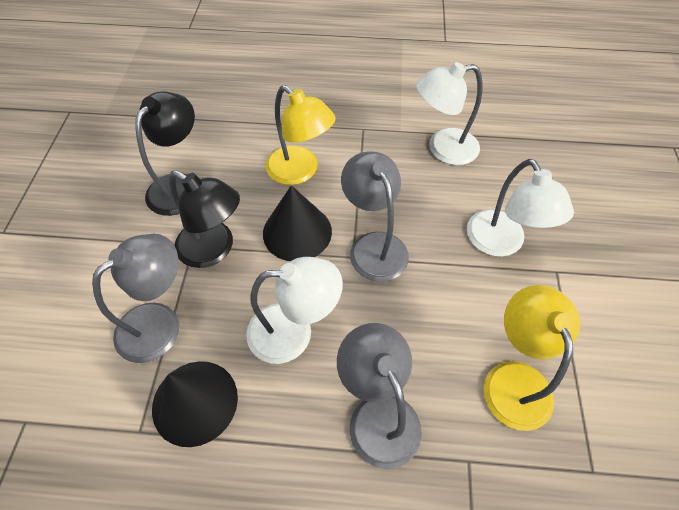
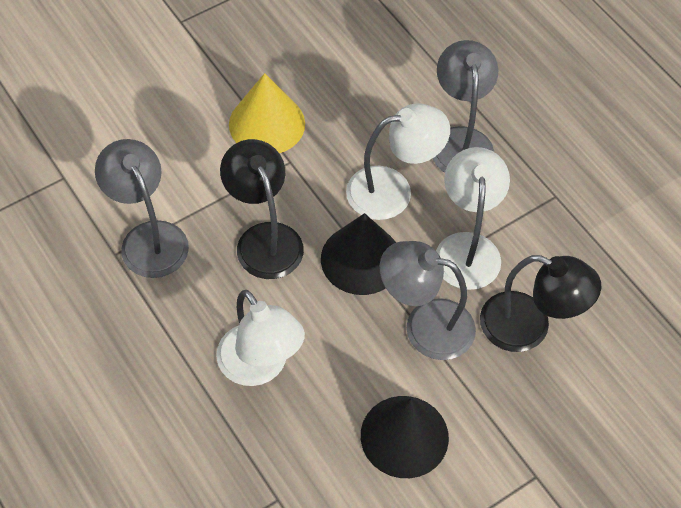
yellow cone: 0 -> 1
yellow lamp: 2 -> 0

